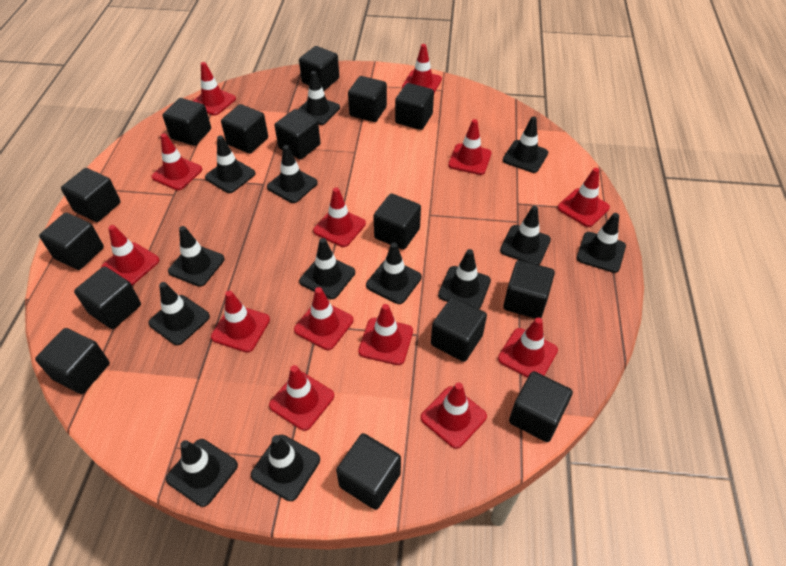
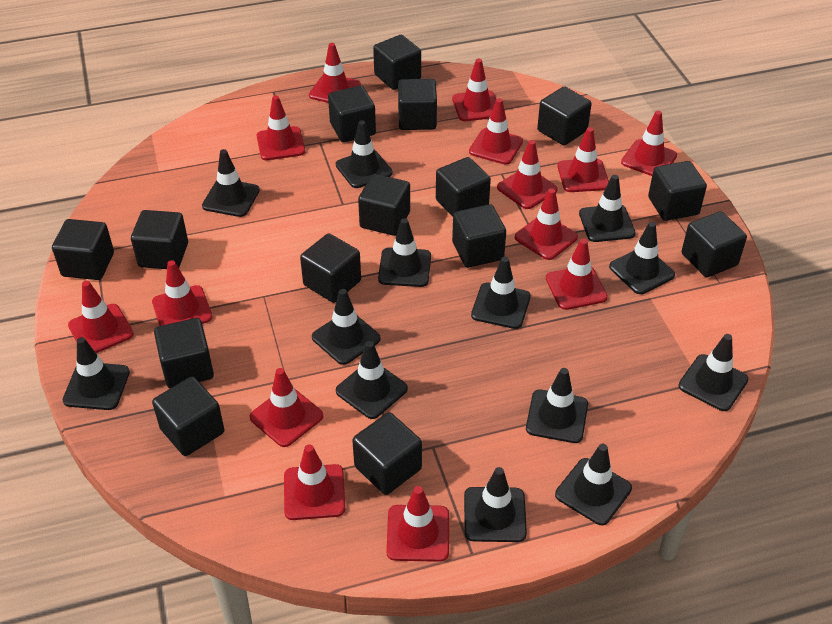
red traffic cone: 13 -> 14

